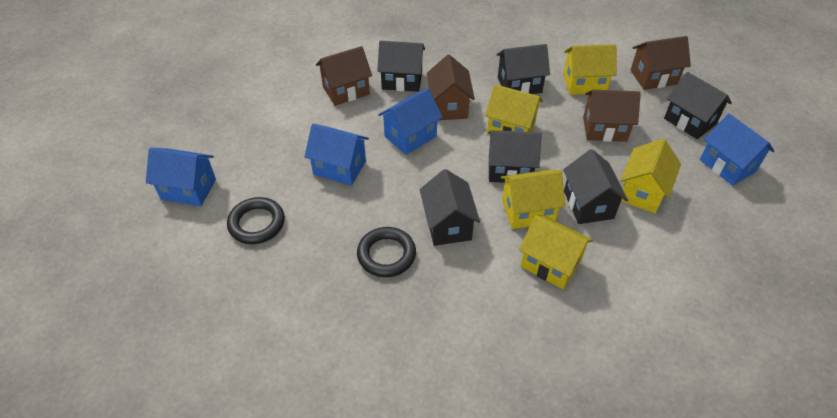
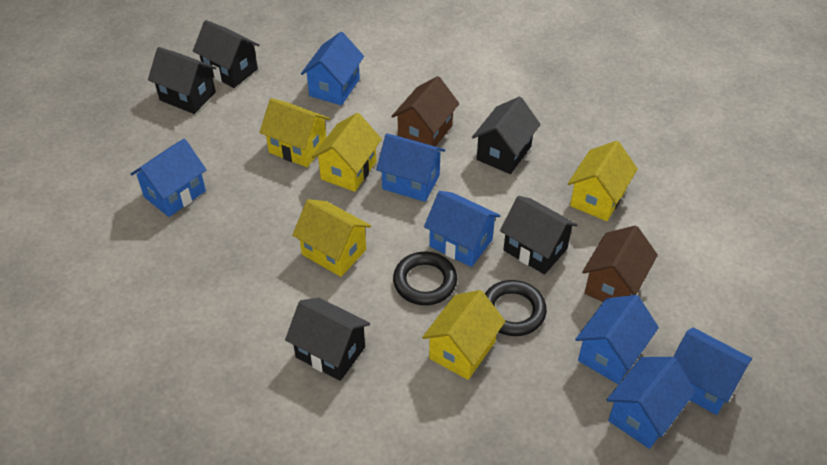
black house: 6 -> 5
blue house: 4 -> 7
brown house: 4 -> 2

